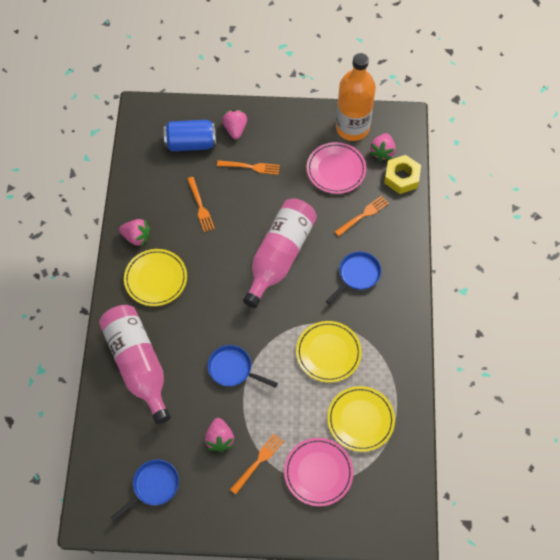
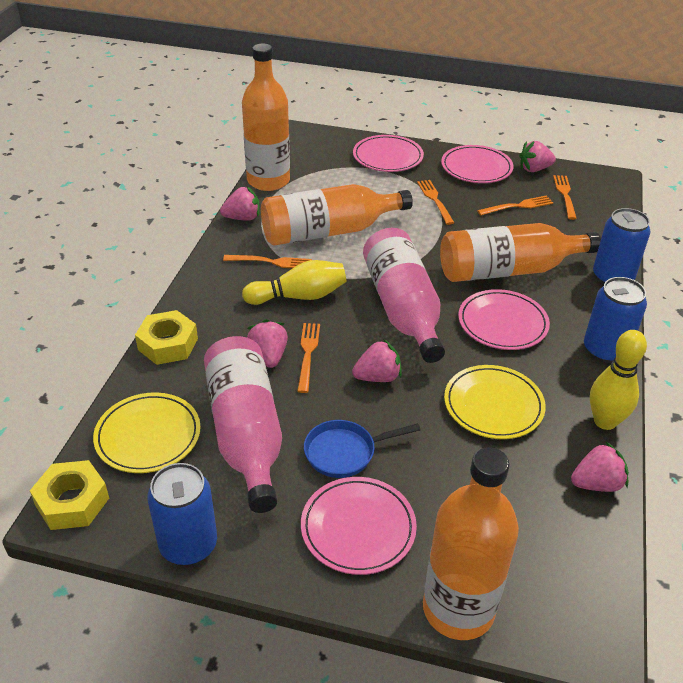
blue can: 1 -> 3
blue pan: 3 -> 1
orange bottle: 1 -> 4
orange fork: 4 -> 5
pink plate: 2 -> 4
pink strawberry: 4 -> 5
yellow bowling pin: 0 -> 2
yellow nut: 1 -> 2
yellow plate: 3 -> 2

